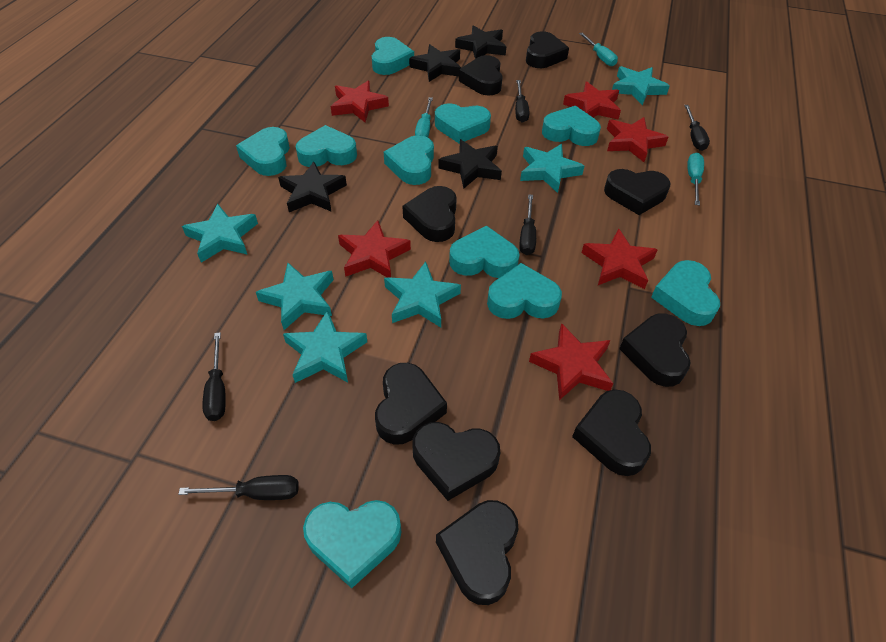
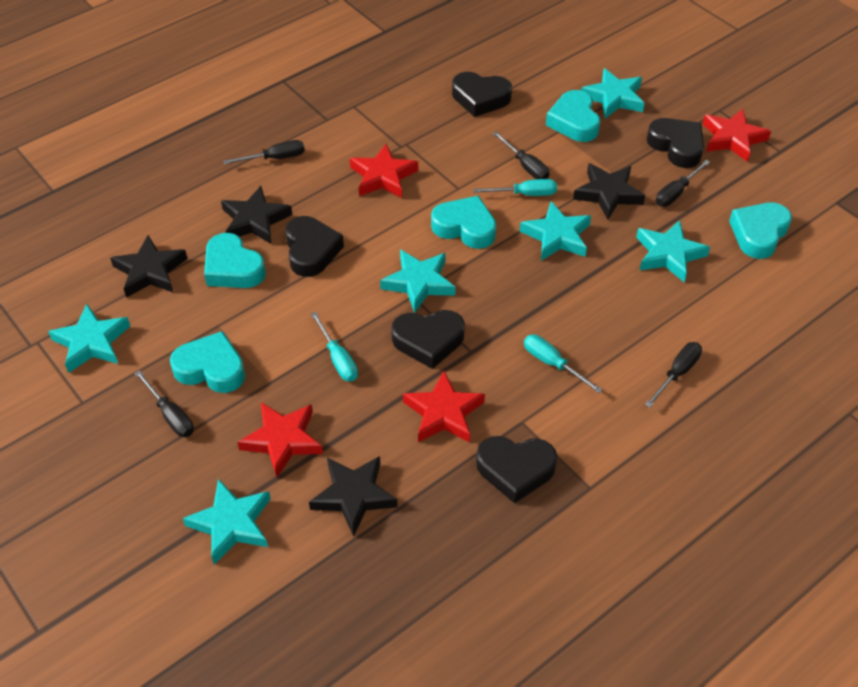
black heart: 9 -> 5
red star: 6 -> 4
turquoise heart: 10 -> 5

